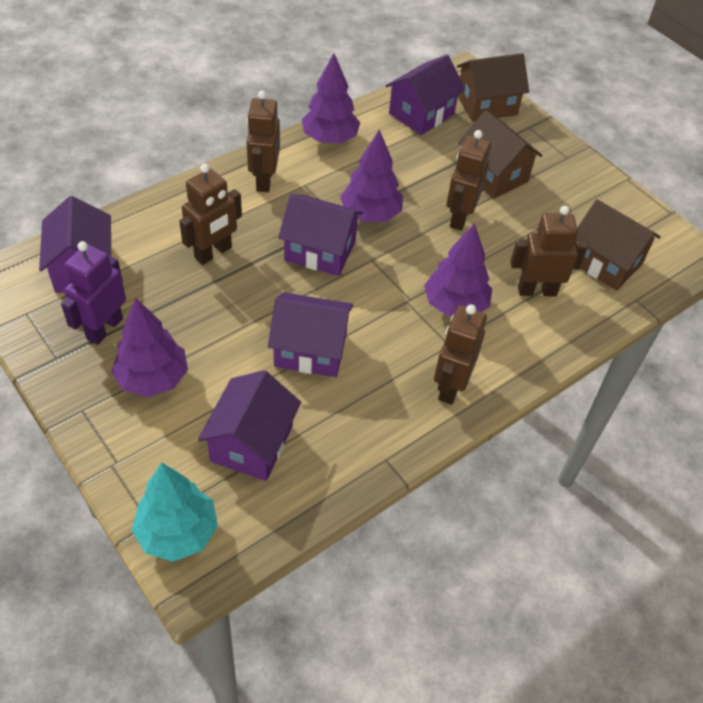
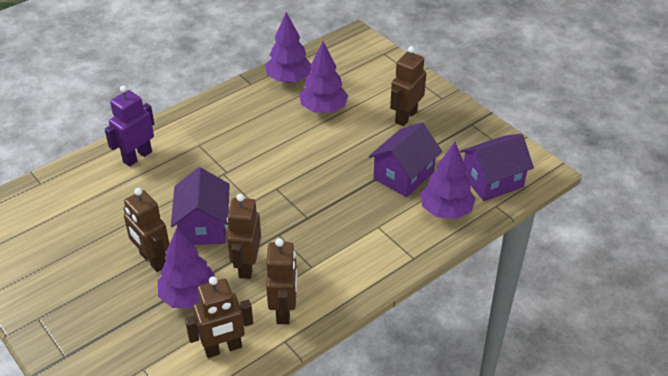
brown house: 3 -> 0
purple house: 5 -> 3
turquoise tree: 1 -> 0

